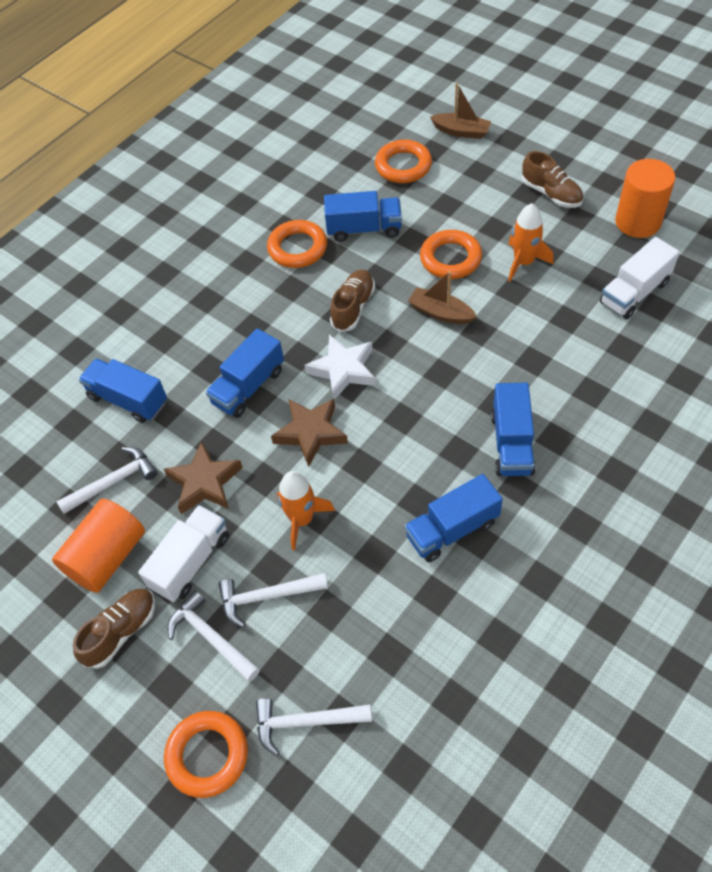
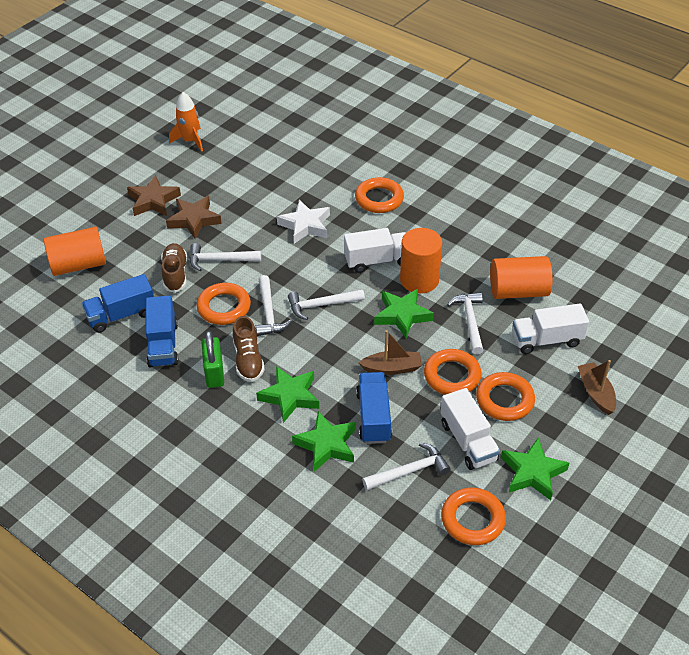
blue truck: 5 -> 3
brown shoe: 3 -> 2
green padlock: 0 -> 1
green star: 0 -> 4
orange cylinder: 2 -> 3
orange ring: 4 -> 5
orange rocket: 2 -> 1
white hammer: 4 -> 5
white truck: 2 -> 3

